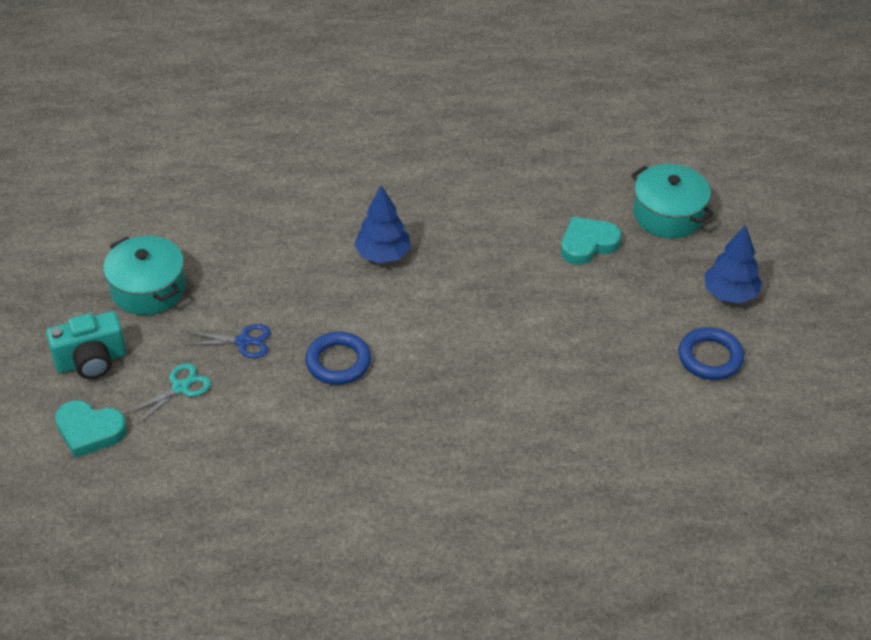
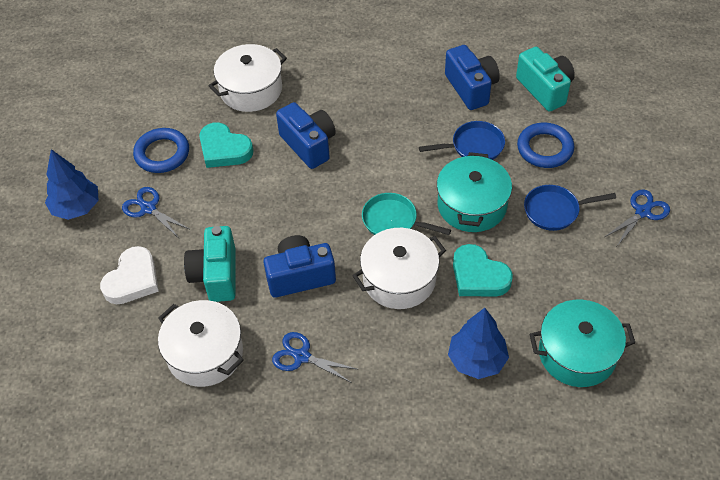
blue camera: 0 -> 3
blue pan: 0 -> 2
blue scissors: 1 -> 3
turquoise camera: 1 -> 2
turquoise pan: 0 -> 1
turquoise scissors: 1 -> 0
white heart: 0 -> 1
white pot: 0 -> 3

